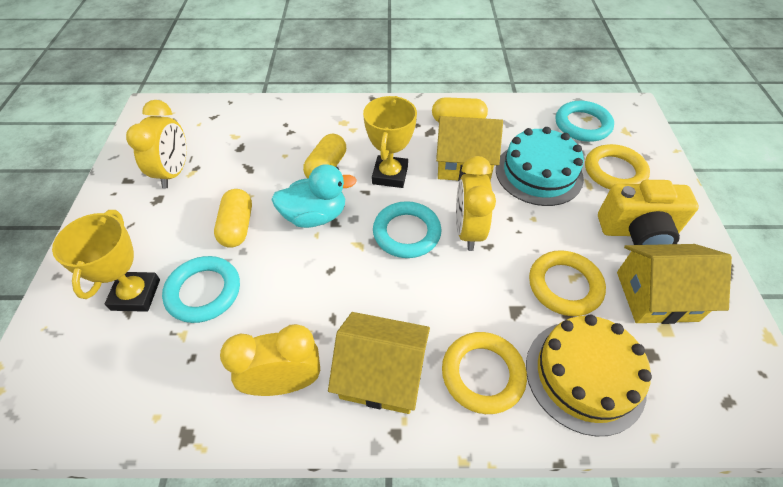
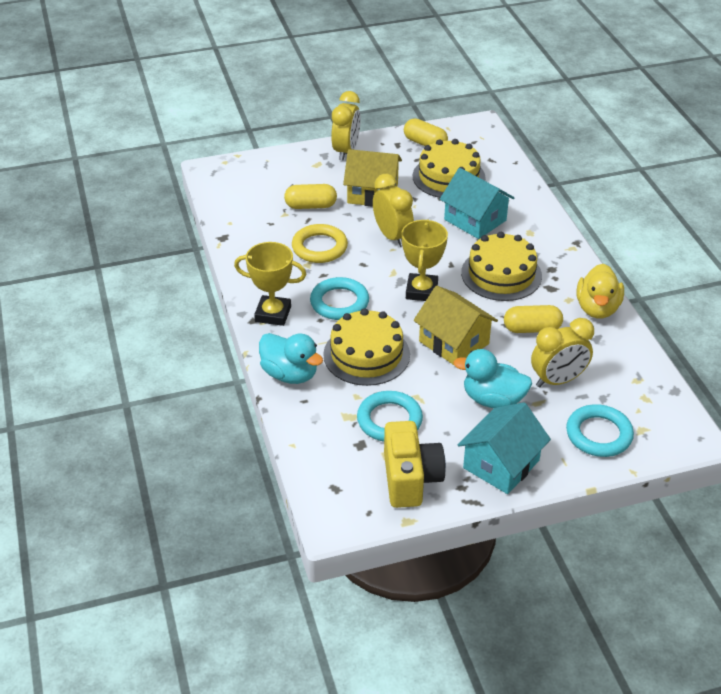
turquoise cake: 1 -> 0
turquoise duck: 1 -> 2
turquoise house: 0 -> 2
yellow cake: 1 -> 3
yellow duck: 0 -> 1
yellow house: 3 -> 2
yellow ring: 3 -> 1

